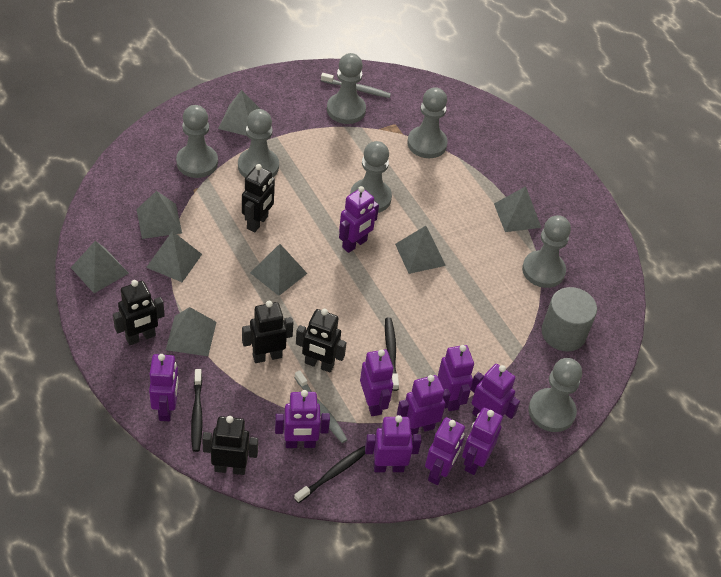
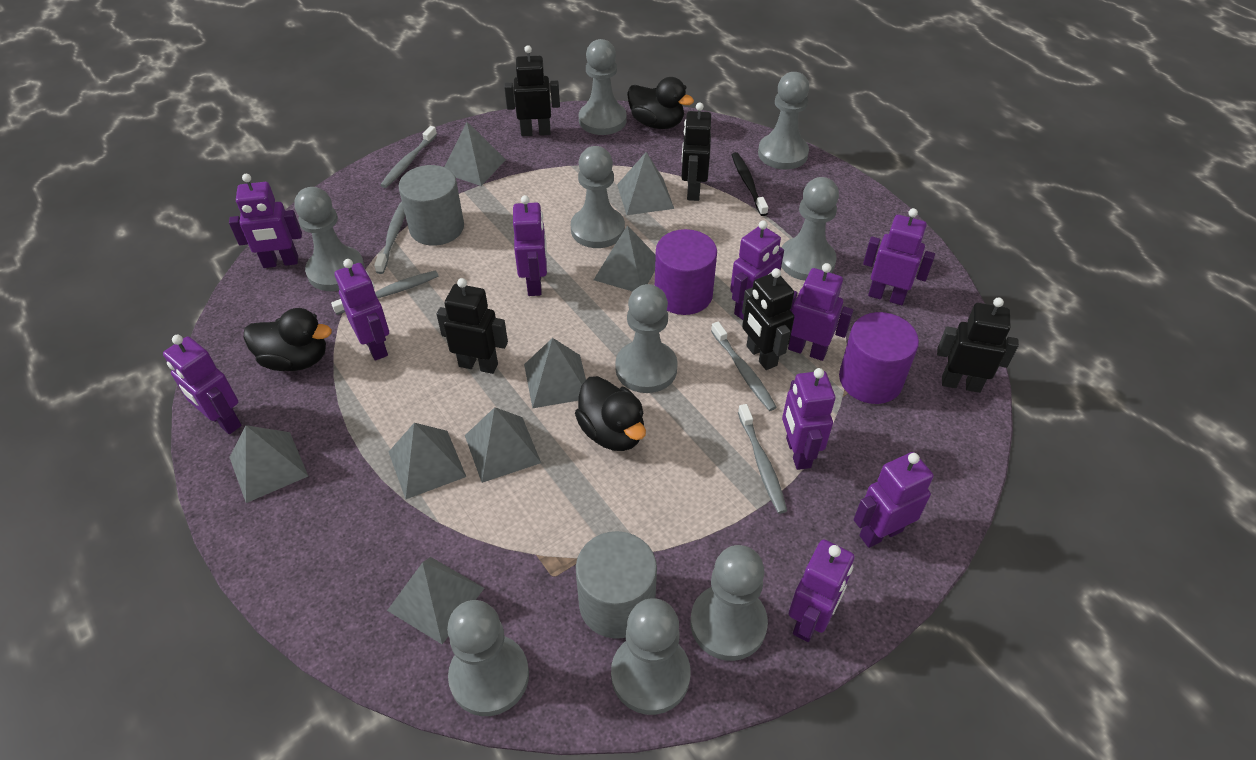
black duck: 0 -> 3
black toothbrush: 3 -> 1
grey cylinder: 1 -> 2
grey pawn: 7 -> 9
grey toothbrush: 2 -> 5
purple cylinder: 0 -> 2

